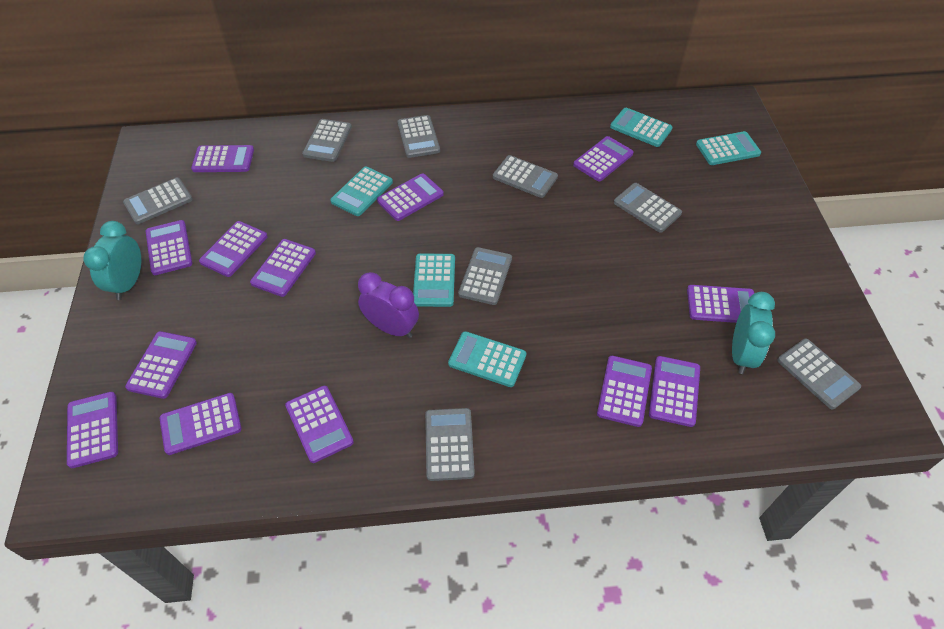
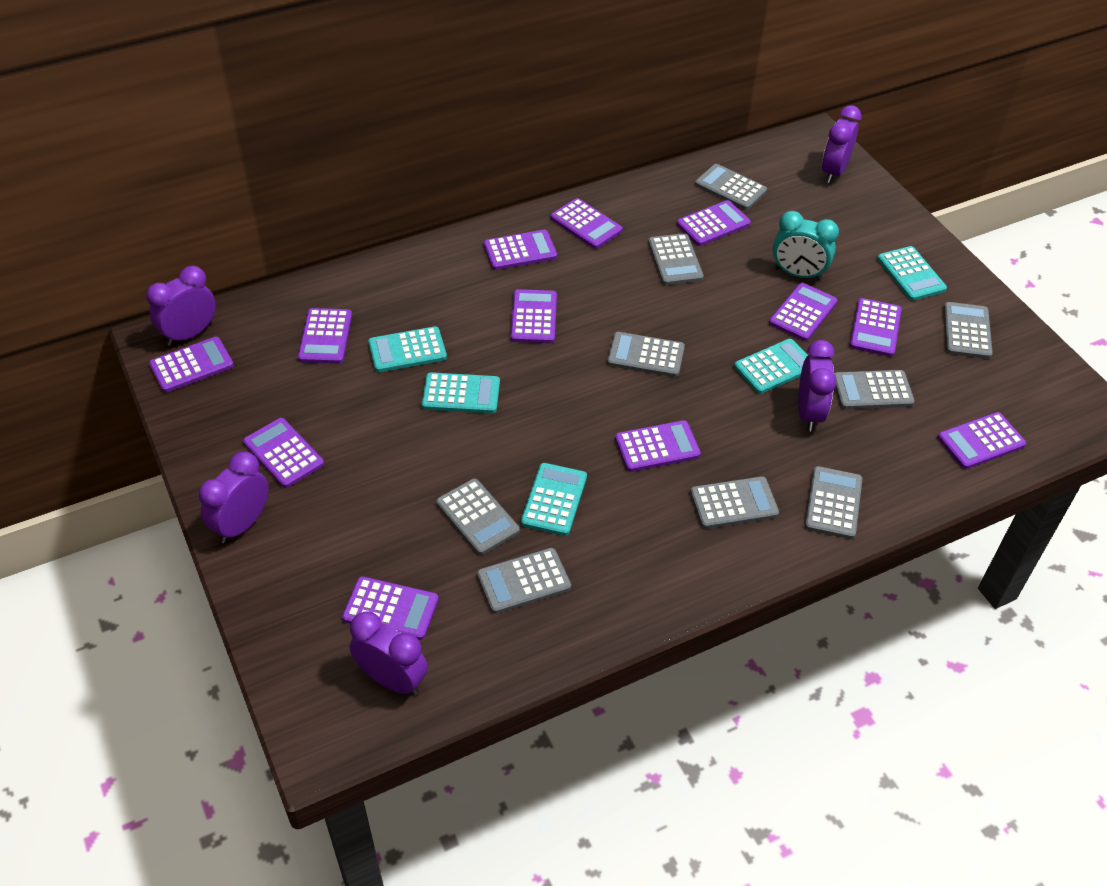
grey calculator: 8 -> 9
purple calculator: 13 -> 12
purple clock: 1 -> 5
turquoise clock: 2 -> 1

